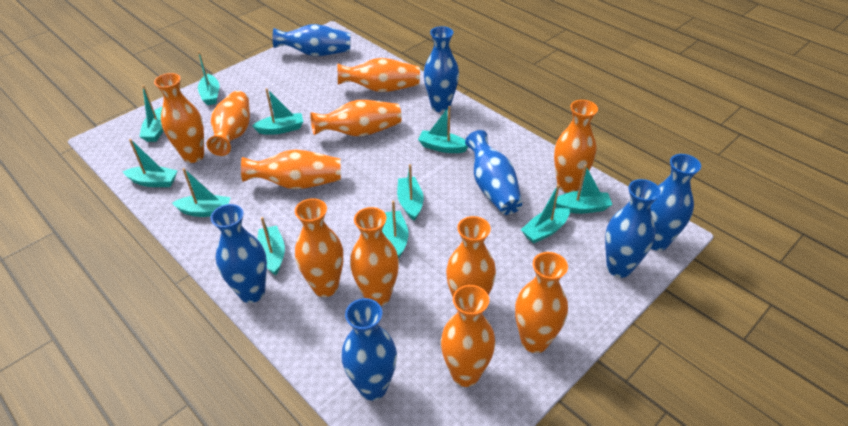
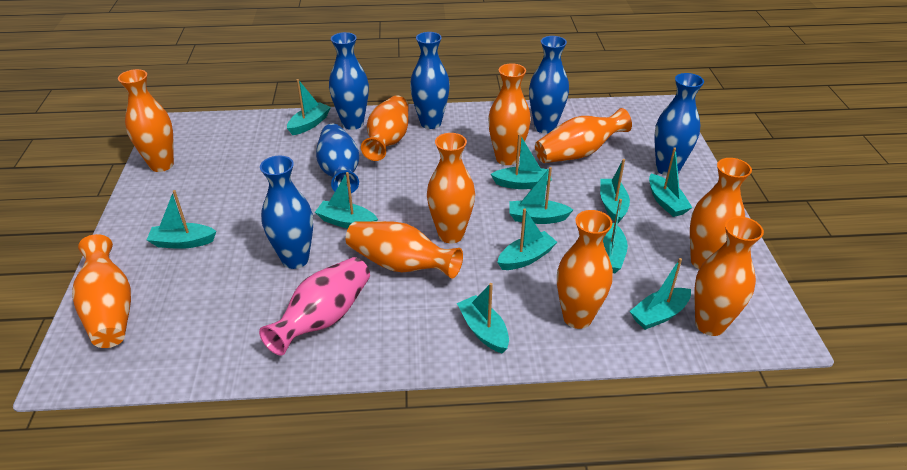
blue vase: 7 -> 6
orange vase: 11 -> 10
pink vase: 0 -> 1

